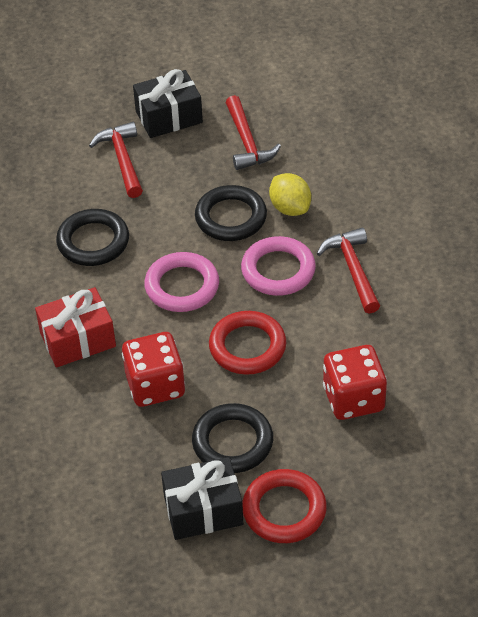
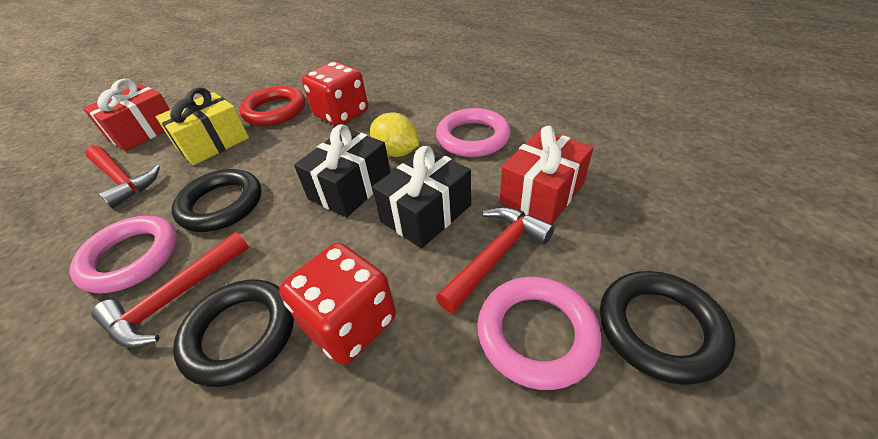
pink ring: 2 -> 3
red gift: 1 -> 2
red ring: 2 -> 1
yellow gift: 0 -> 1

